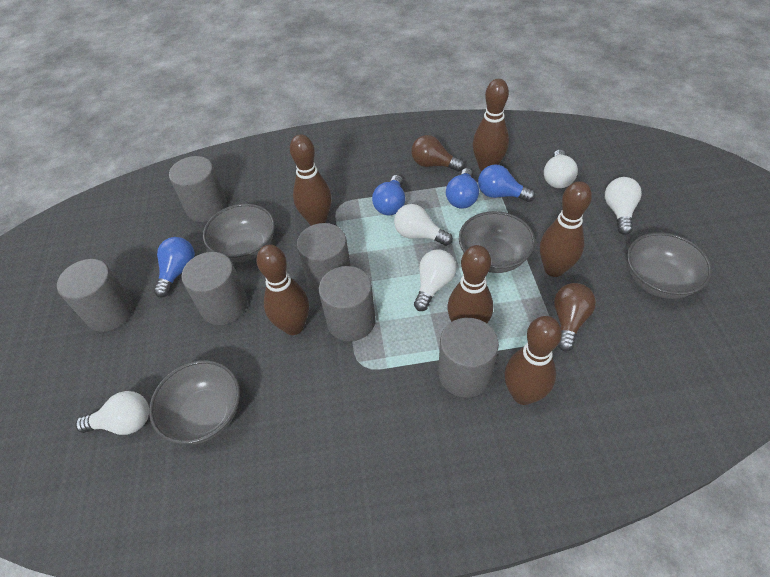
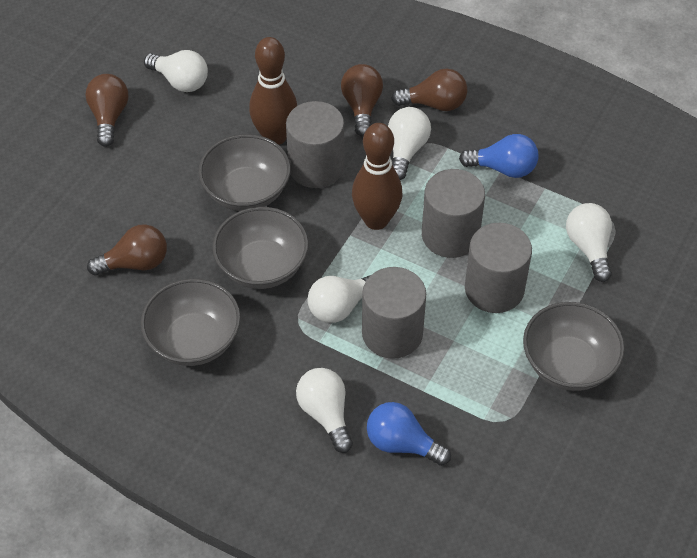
blue light bulb: 4 -> 2
brown bowling pin: 6 -> 2
brown light bulb: 2 -> 4
grey cylinder: 6 -> 4

